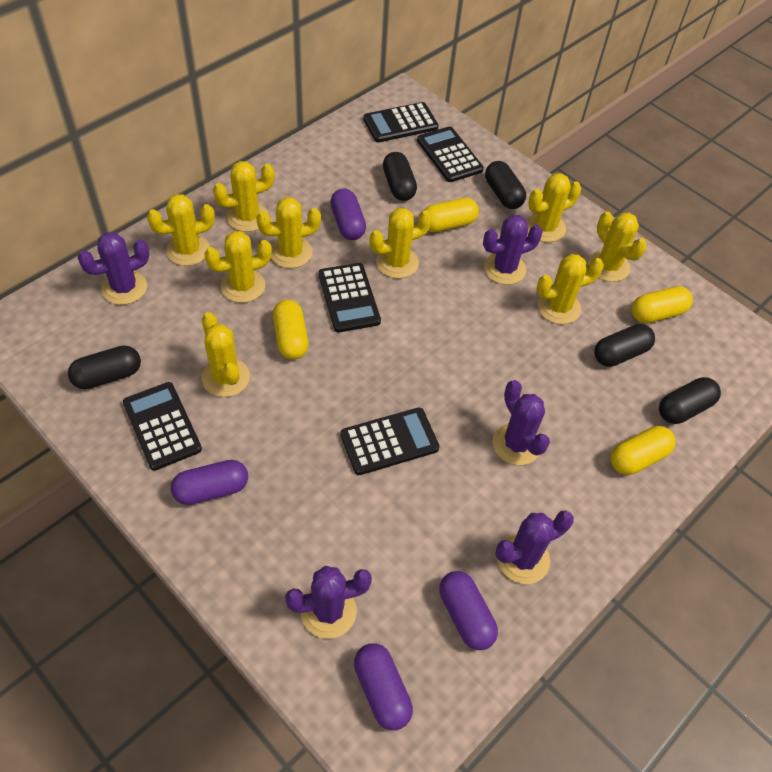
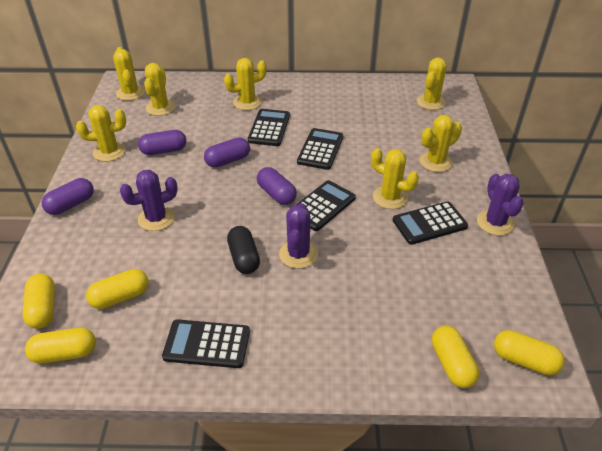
black capsule: 5 -> 1
purple cactus: 5 -> 3
yellow cactus: 9 -> 7
yellow capsule: 4 -> 5

